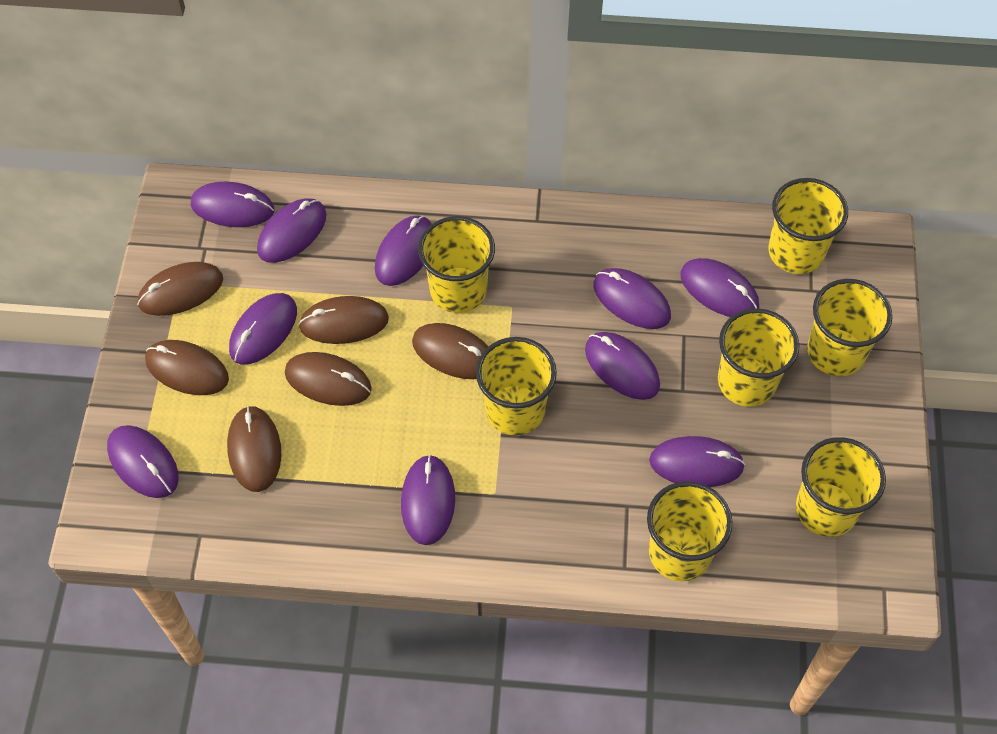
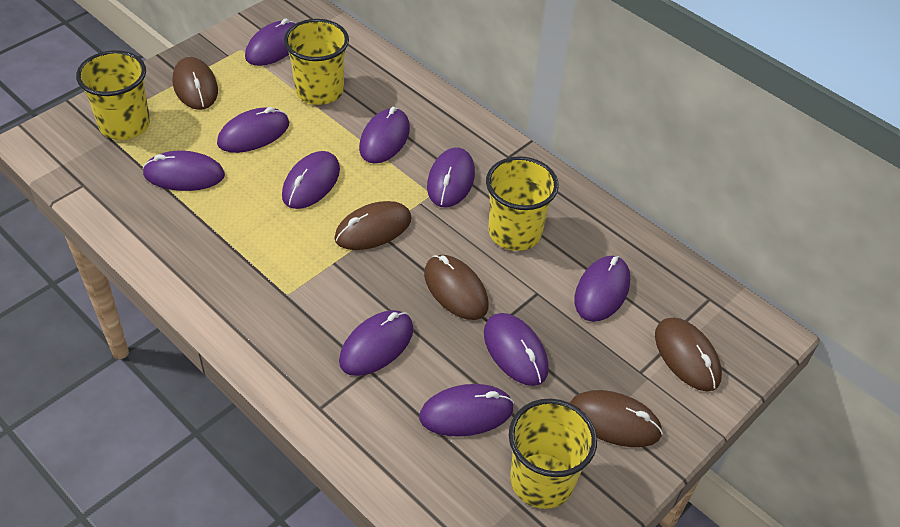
brown mouse: 6 -> 5
yellow cup: 7 -> 4

